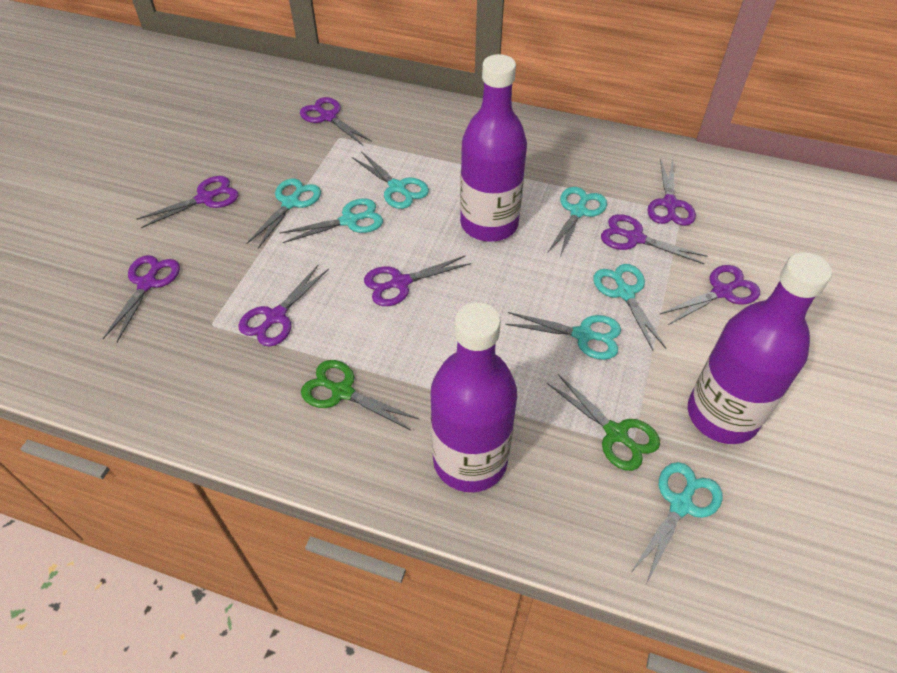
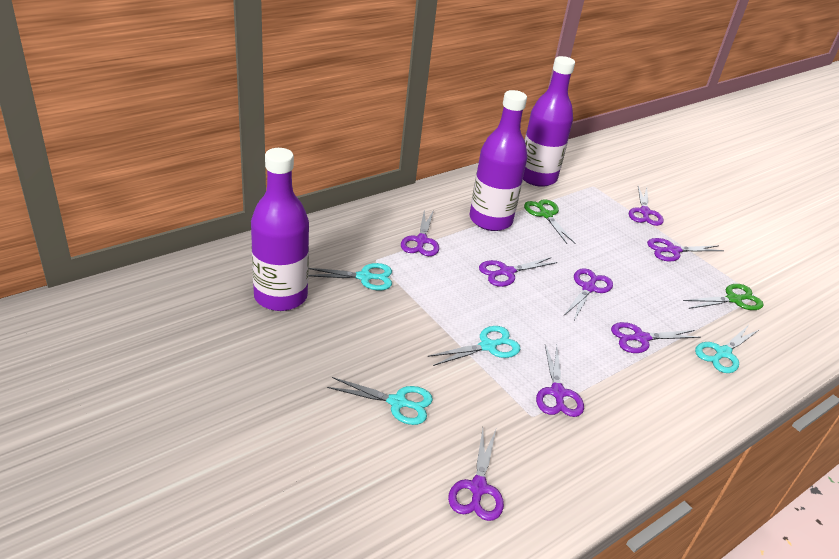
turquoise scissors: 7 -> 4

